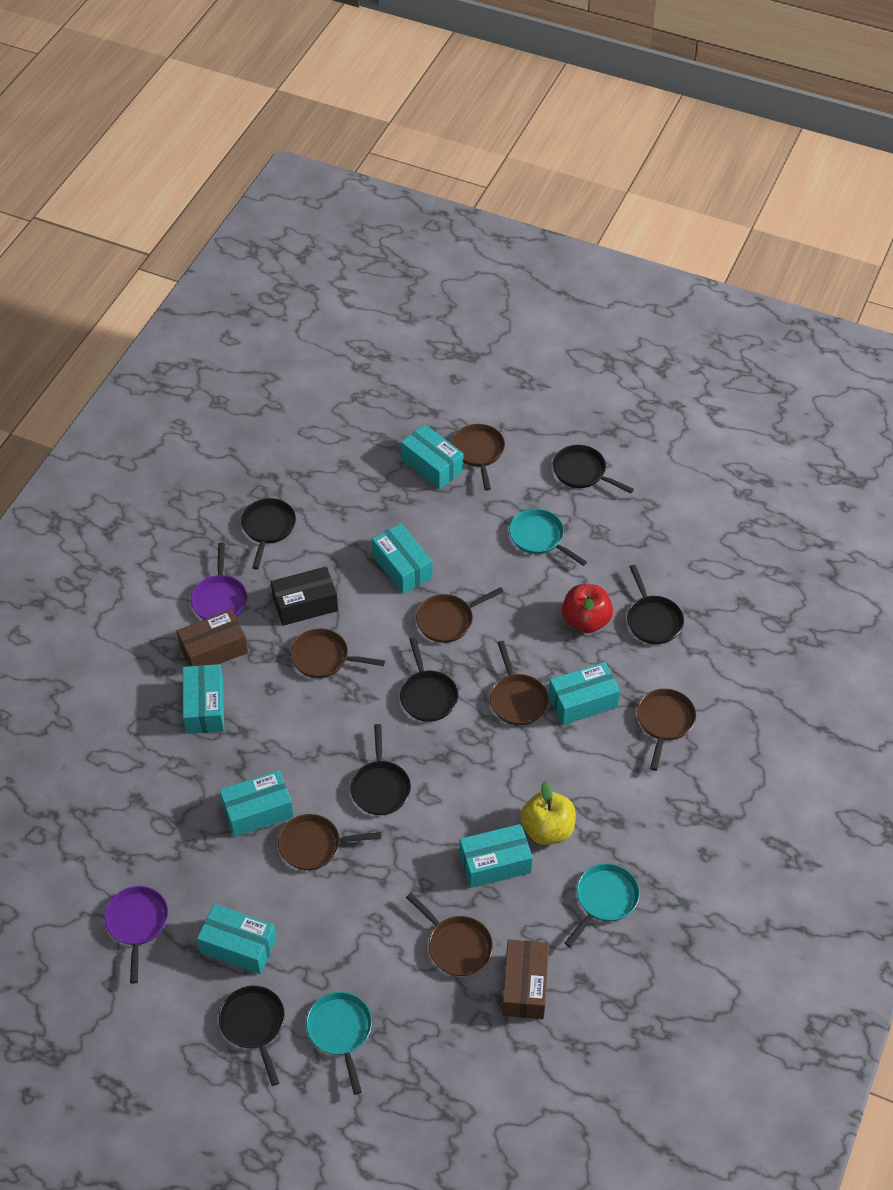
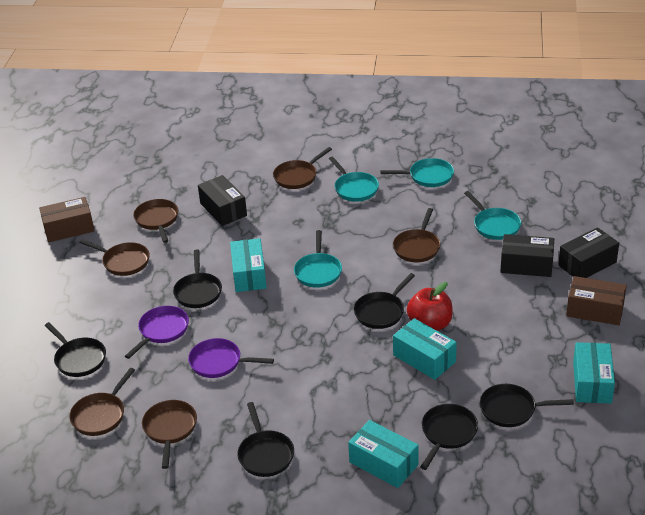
black box: 1 -> 3
brown pan: 7 -> 6
turquoise box: 7 -> 4
turquoise pan: 3 -> 4
yellow apple: 1 -> 0

